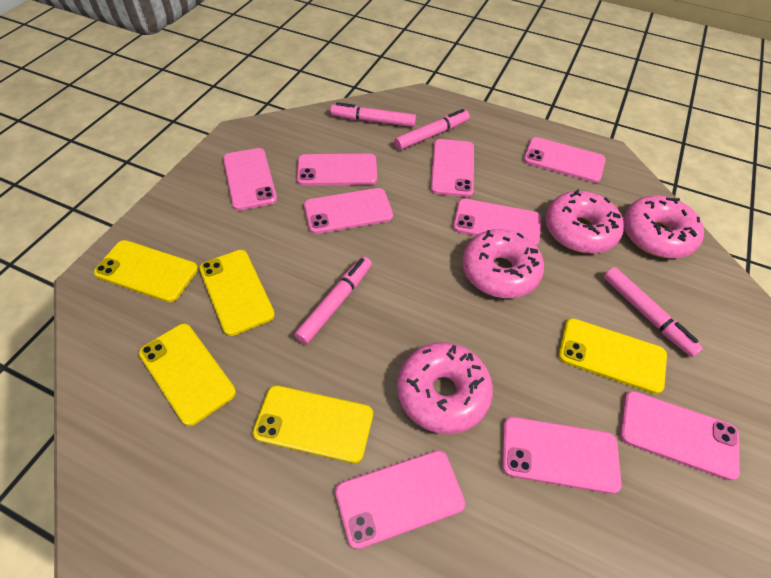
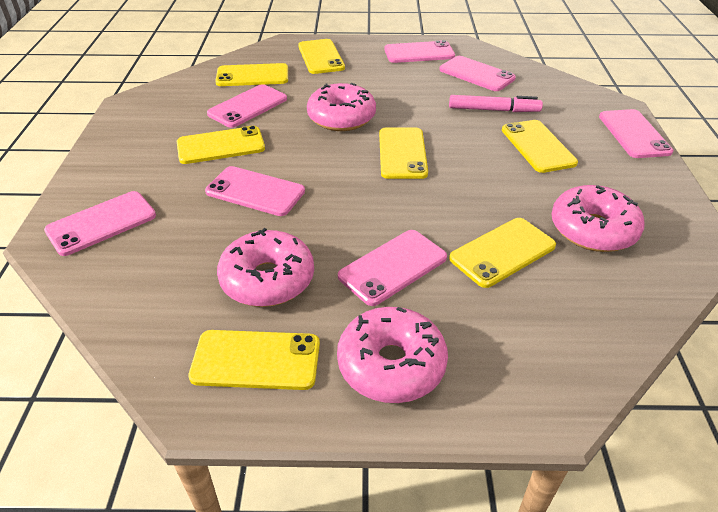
pink marker: 4 -> 1
pink phone: 9 -> 7
yellow phone: 5 -> 7

